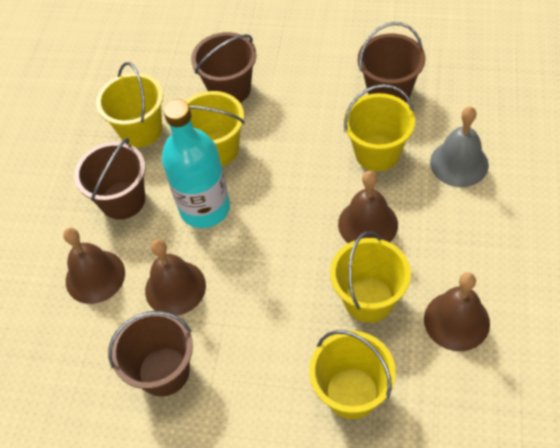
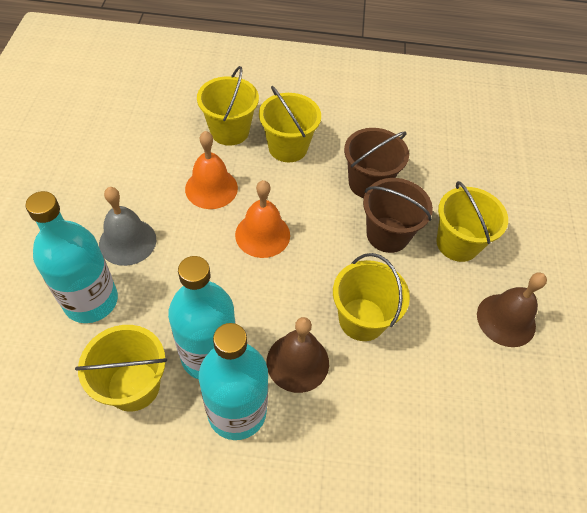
brown bell: 4 -> 2
brown bucket: 4 -> 2
orange bell: 0 -> 2
turquoise bottle: 1 -> 3

